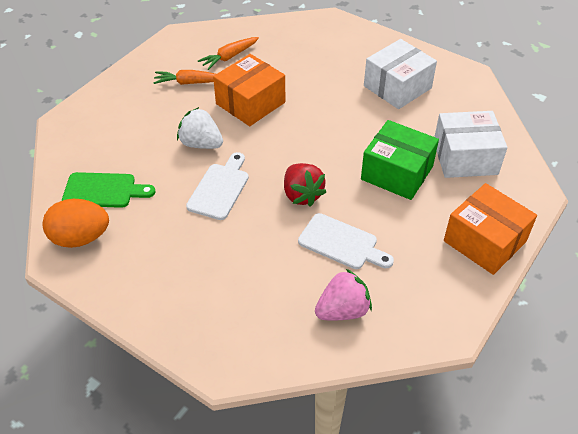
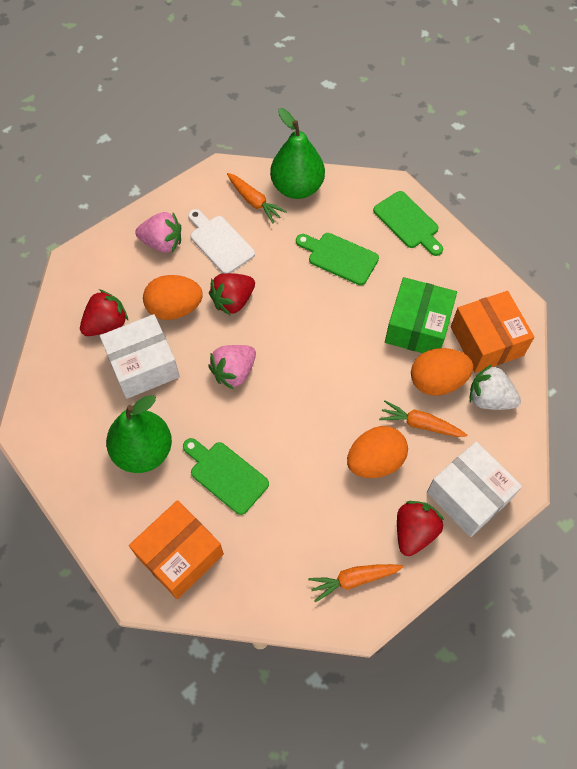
green cutting board: 1 -> 3
green pear: 0 -> 2
orange carrot: 2 -> 3
orange egg: 1 -> 3
pink strawberry: 1 -> 2
red strawberry: 1 -> 3
white cutting board: 2 -> 1

